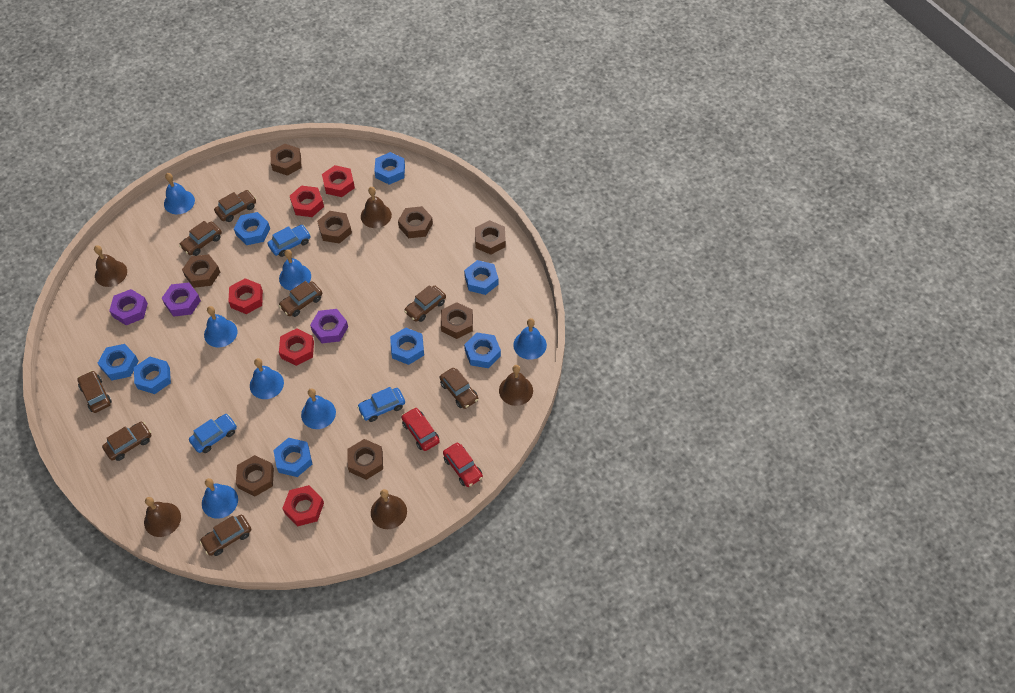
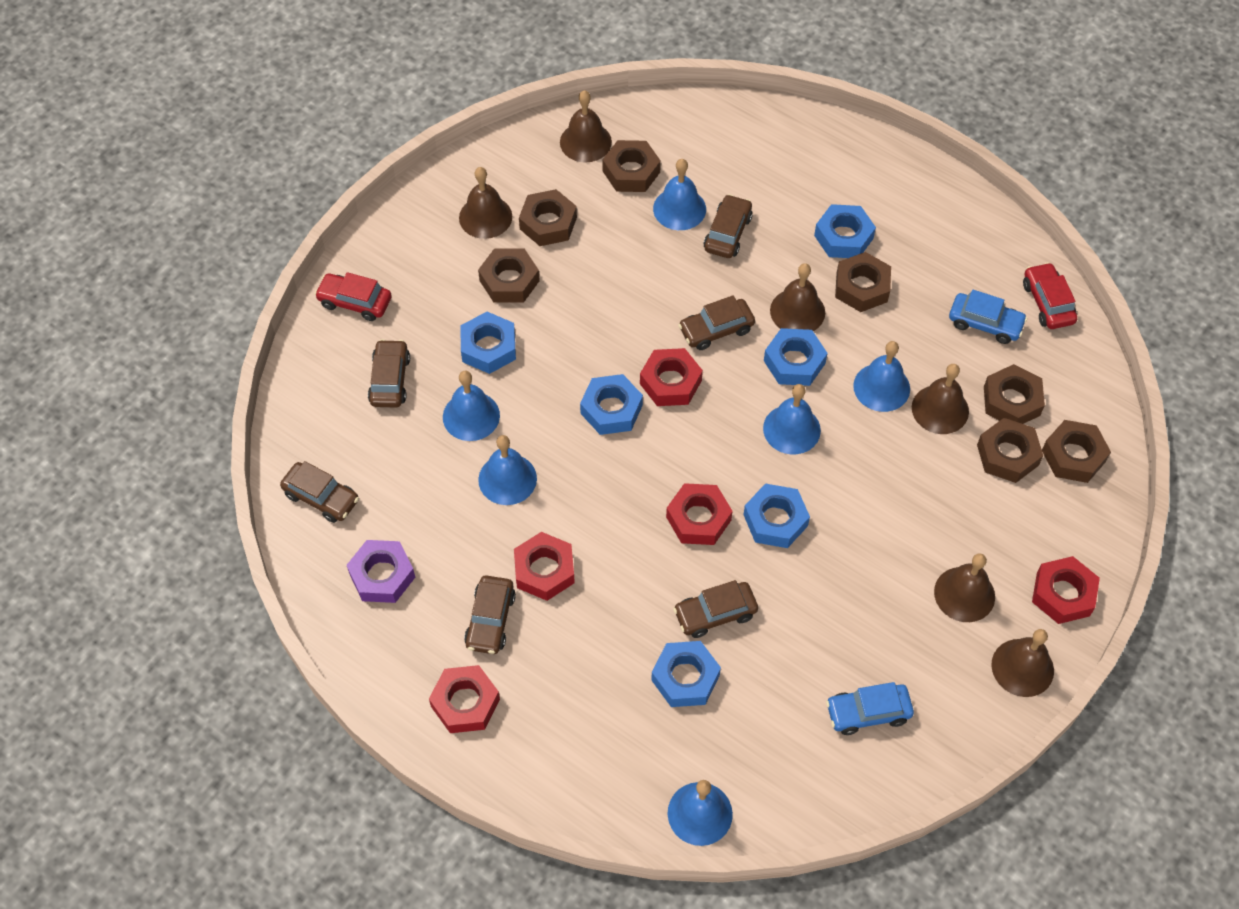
blue bell: 7 -> 6
blue car: 3 -> 2
blue nut: 8 -> 6
brown bell: 5 -> 6
brown car: 8 -> 6
brown nut: 8 -> 7
purple nut: 3 -> 1

